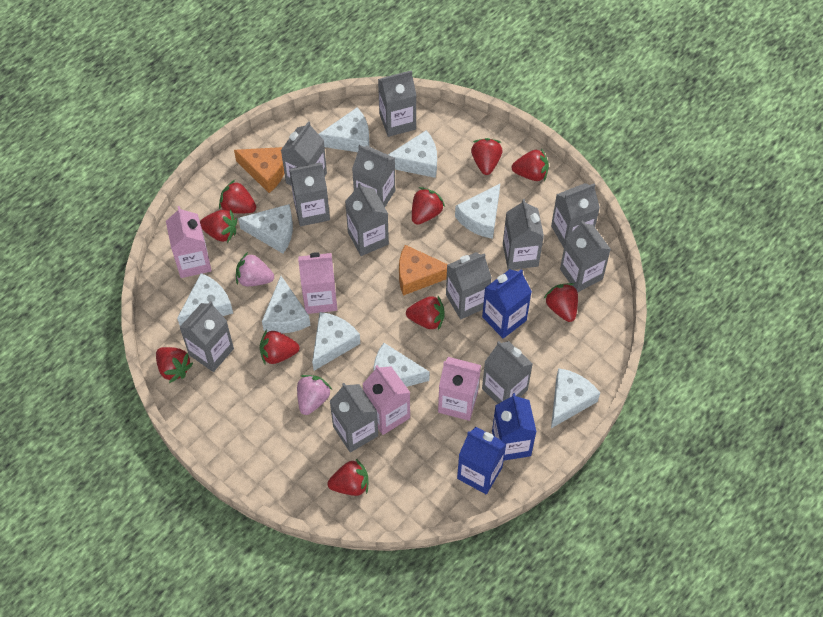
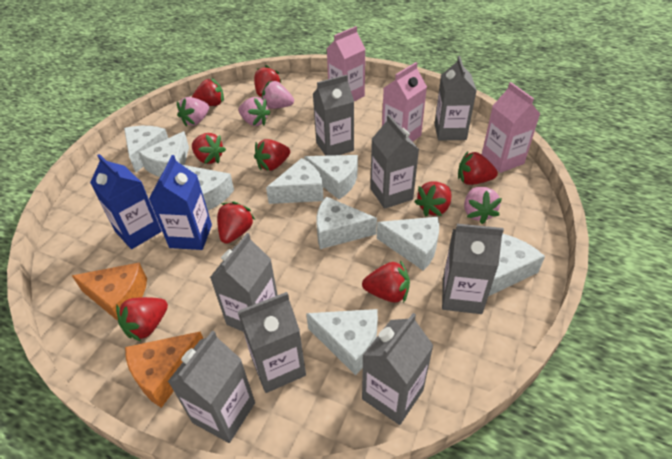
blue carton: 3 -> 2
grey carton: 12 -> 8
pink carton: 4 -> 3
pink strawberry: 2 -> 4
red strawberry: 10 -> 9

